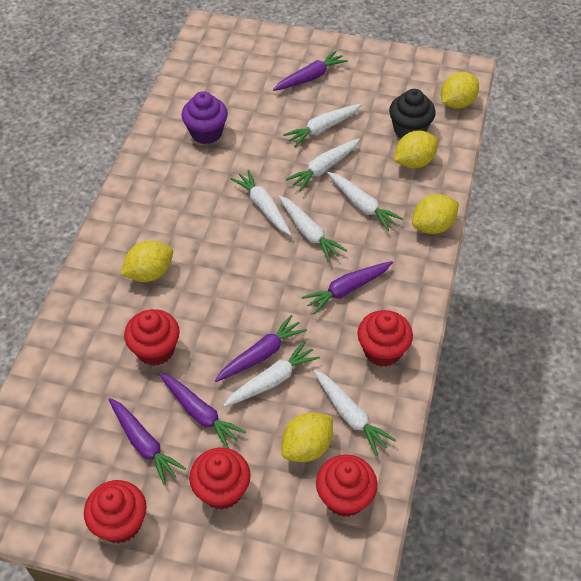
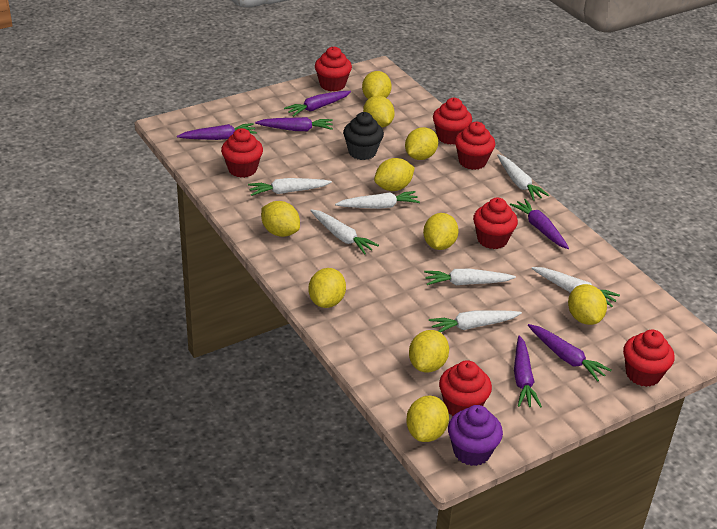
purple carrot: 5 -> 6
red cupcake: 5 -> 7
yellow lemon: 5 -> 10

